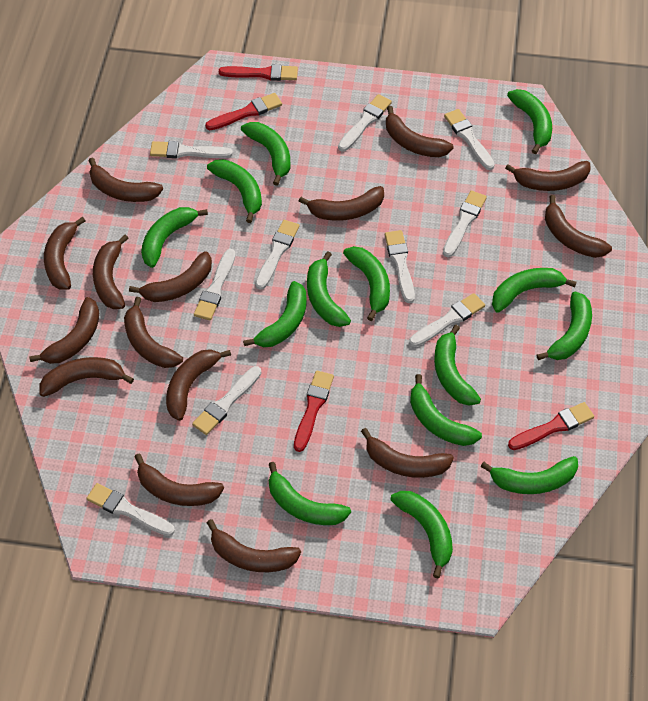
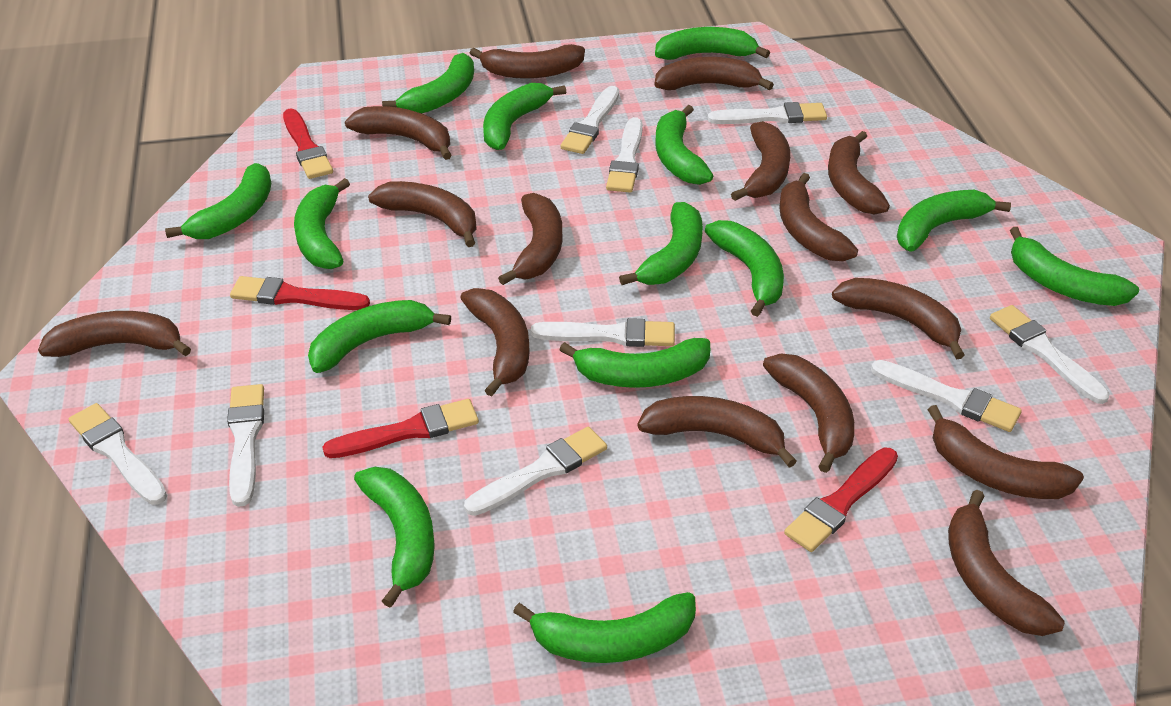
white brush: 10 -> 9

